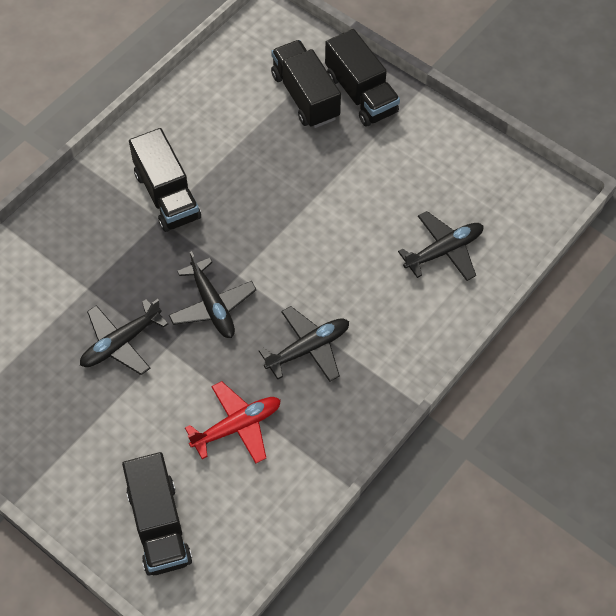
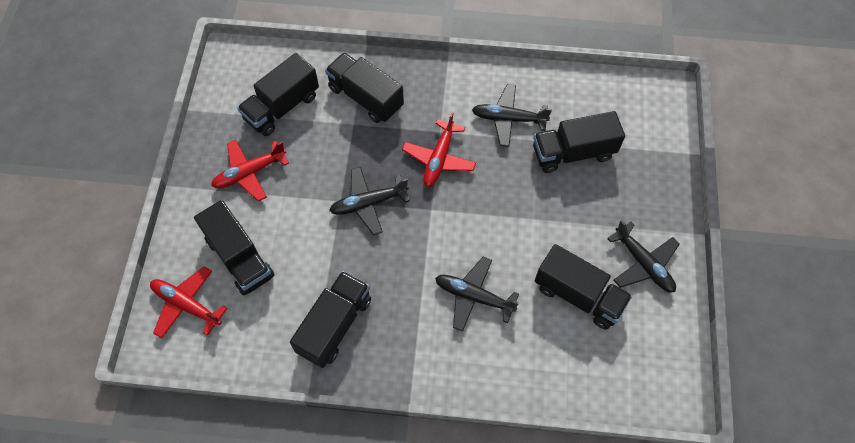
black truck: 4 -> 6
red plane: 1 -> 3

